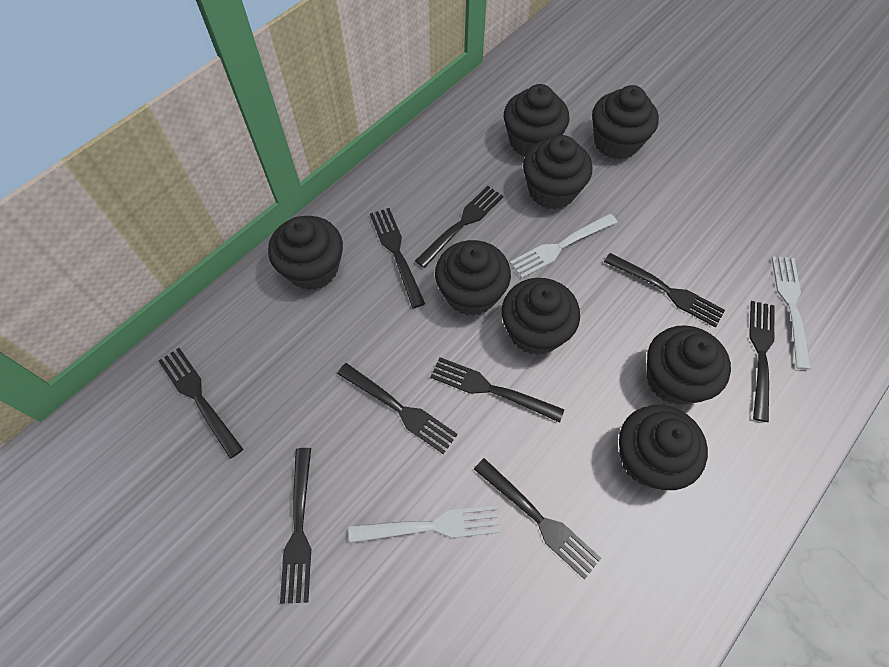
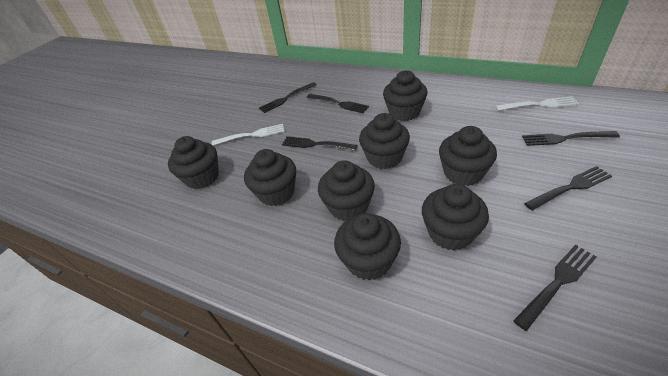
black fork: 9 -> 6
white fork: 3 -> 2

